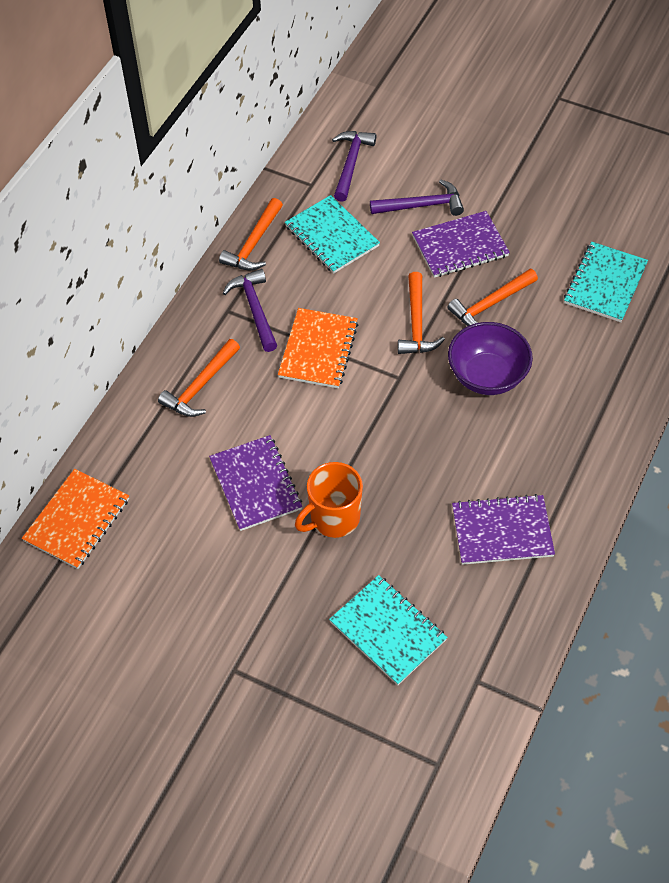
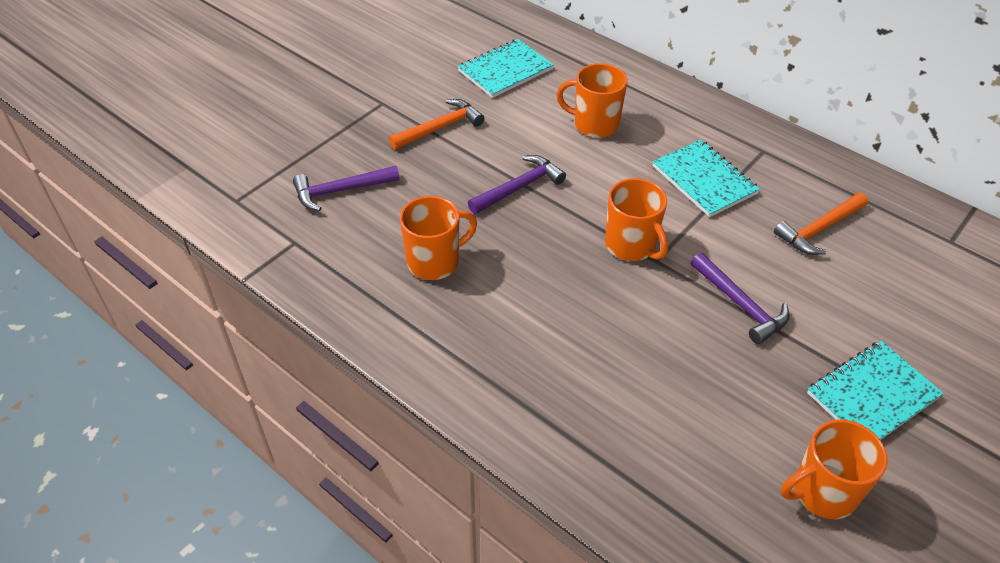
orange hammer: 4 -> 2
orange mug: 1 -> 4
orange notebook: 2 -> 0
purple bowl: 1 -> 0
purple notebook: 3 -> 0

